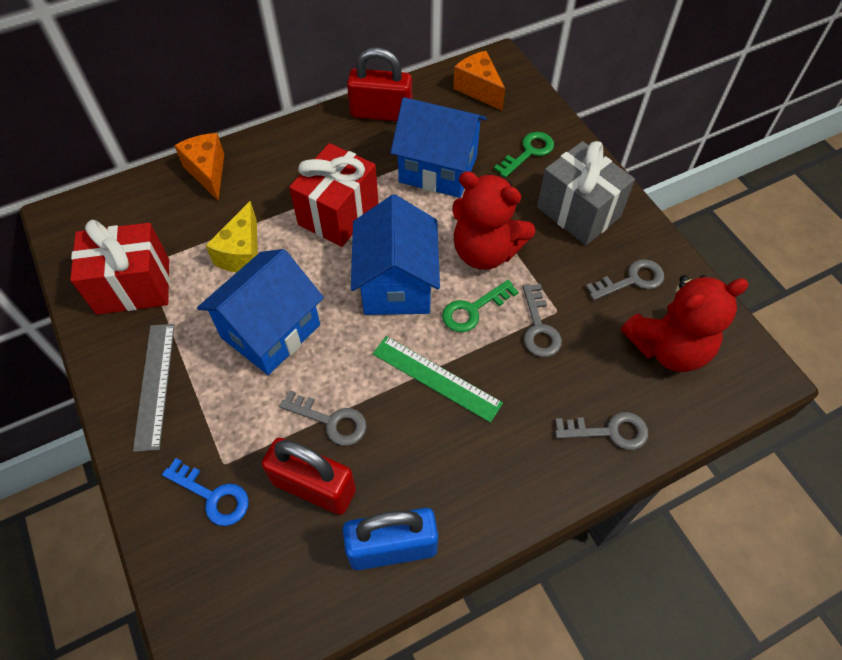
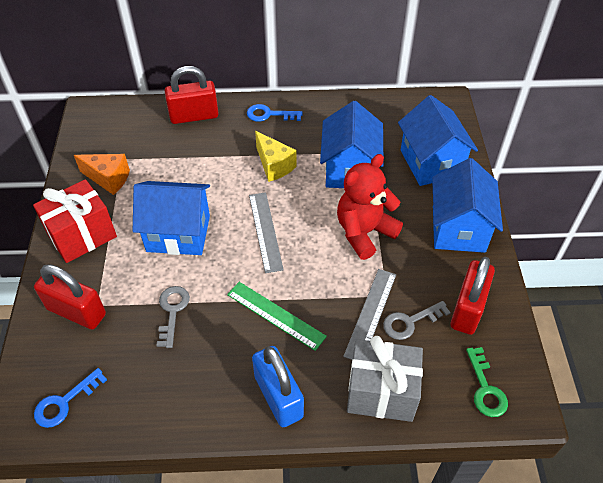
blue house: 3 -> 4
blue key: 1 -> 2
green key: 2 -> 1
grey key: 4 -> 2
grey ruler: 1 -> 2
orange cheese: 2 -> 1
red gift: 2 -> 1
red padlock: 2 -> 3
red teddy bear: 2 -> 1

